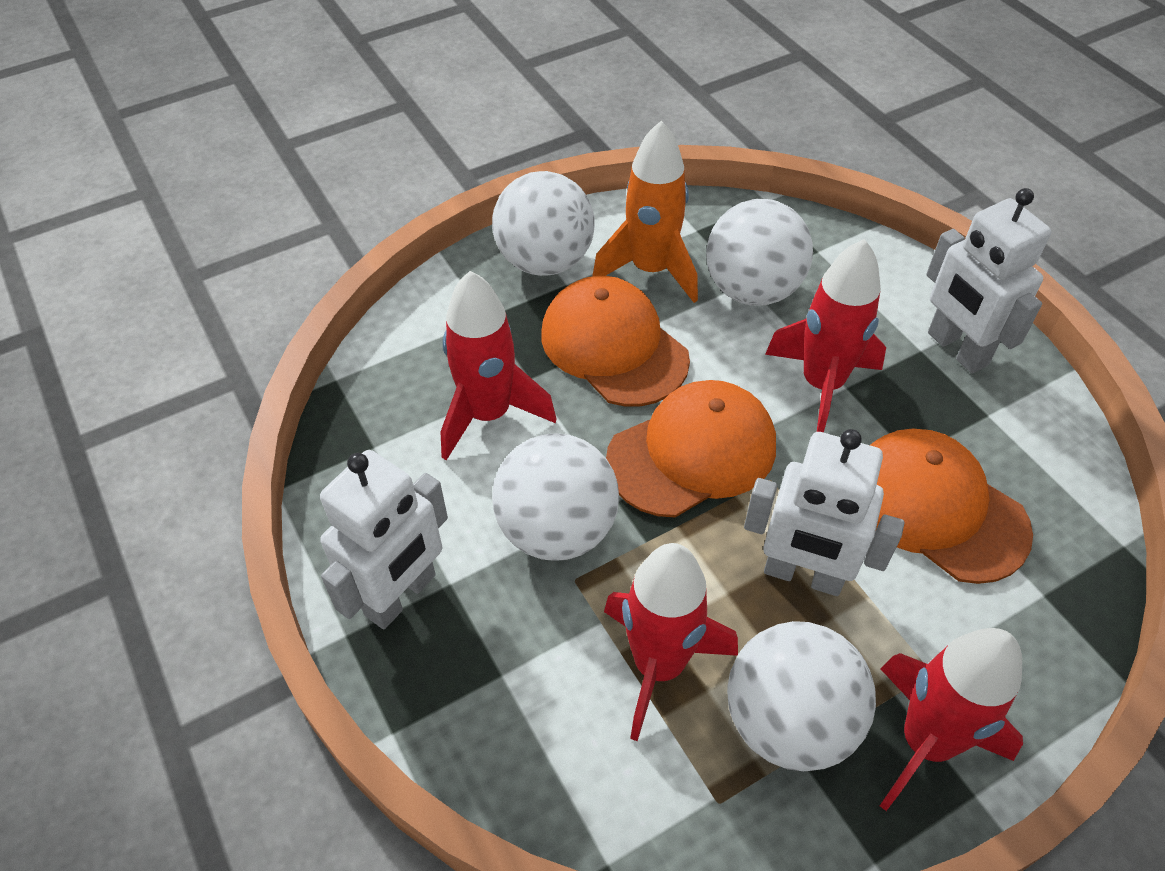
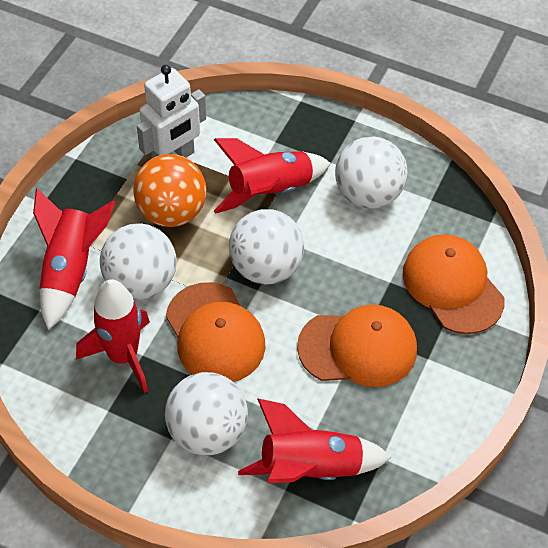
orange ball: 0 -> 1
orange rocket: 1 -> 0
white robot: 3 -> 1

